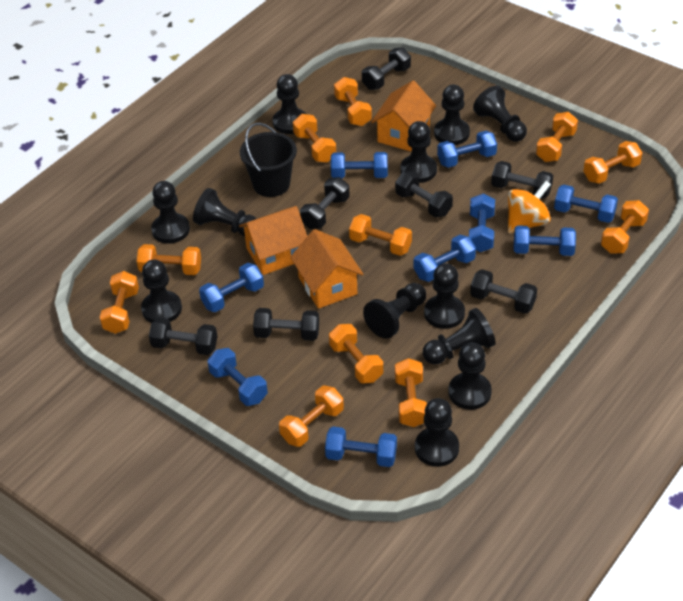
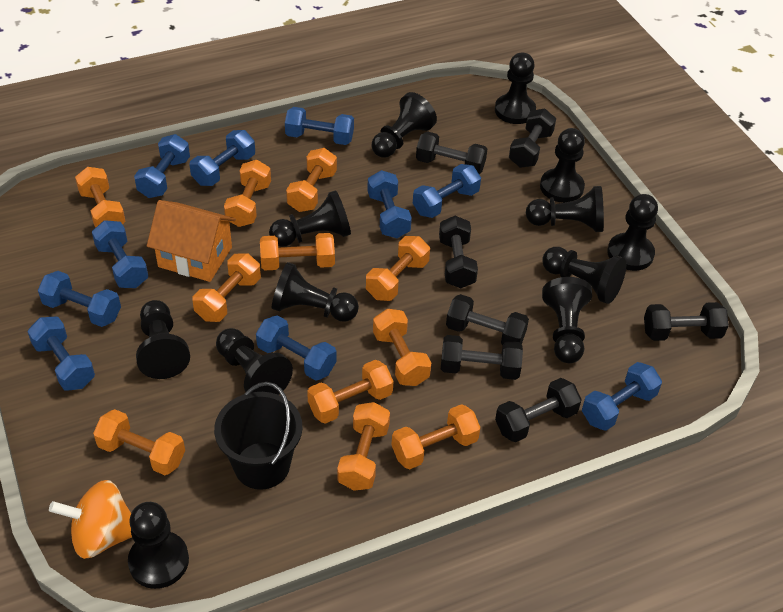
blue dumbbell: 9 -> 10
orange house: 3 -> 1

